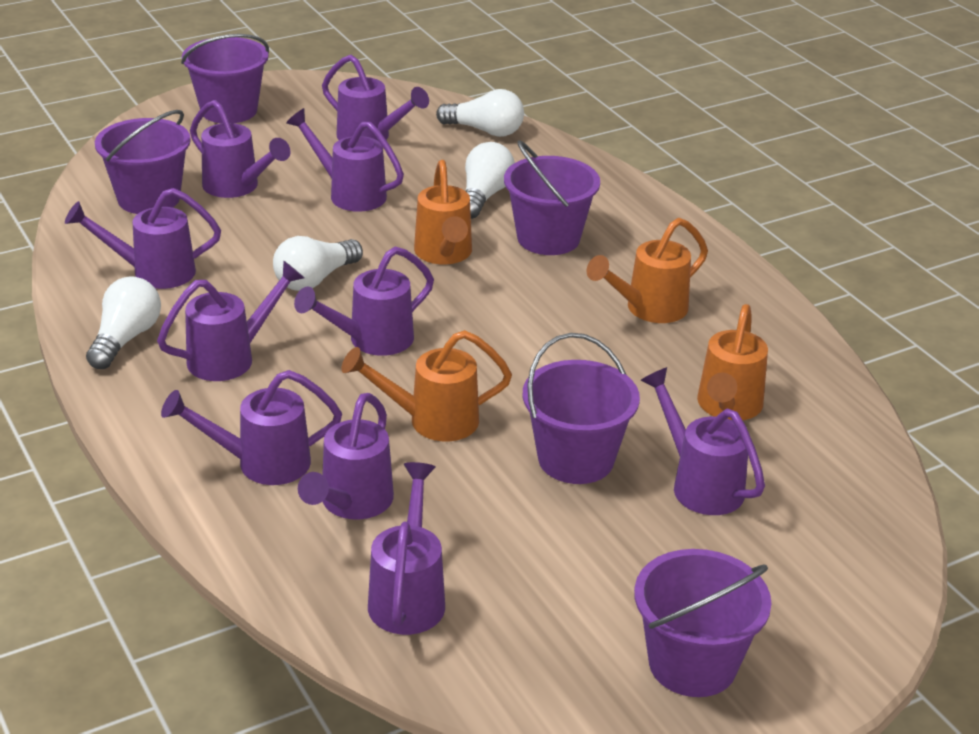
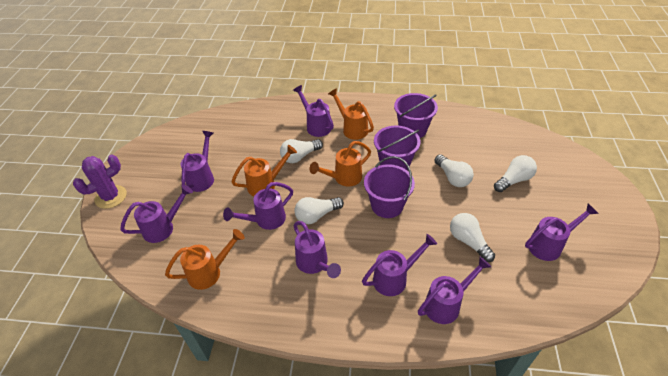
purple bucket: 5 -> 3
purple cactus: 0 -> 1
purple watering can: 10 -> 8
white light bulb: 4 -> 5

